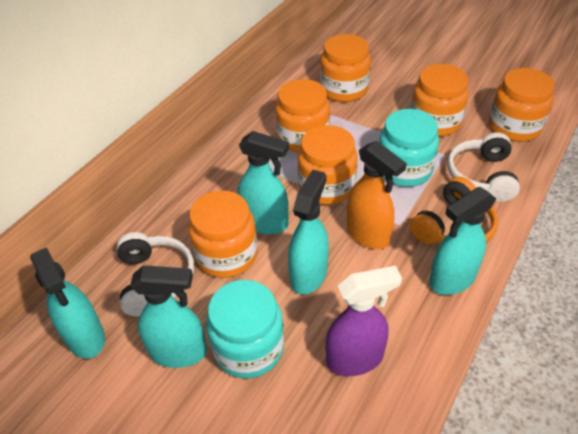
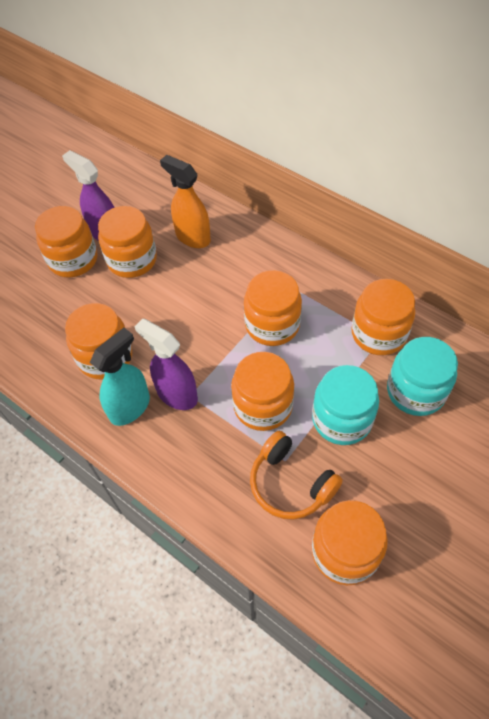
orange jar: 6 -> 7
purple spray bottle: 1 -> 2
turquoise spray bottle: 5 -> 1
white headphones: 2 -> 0

